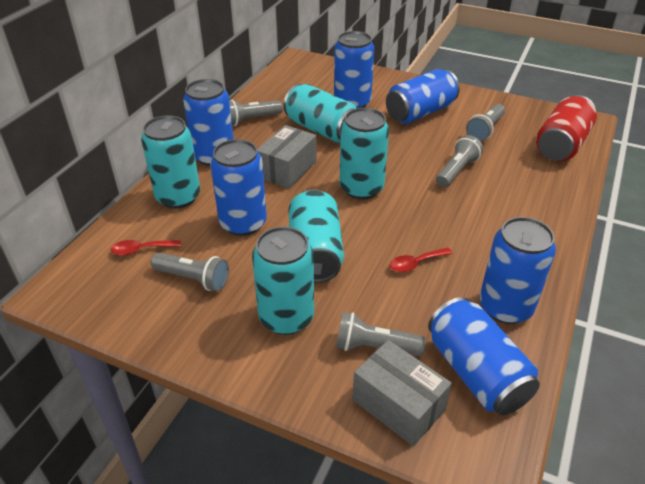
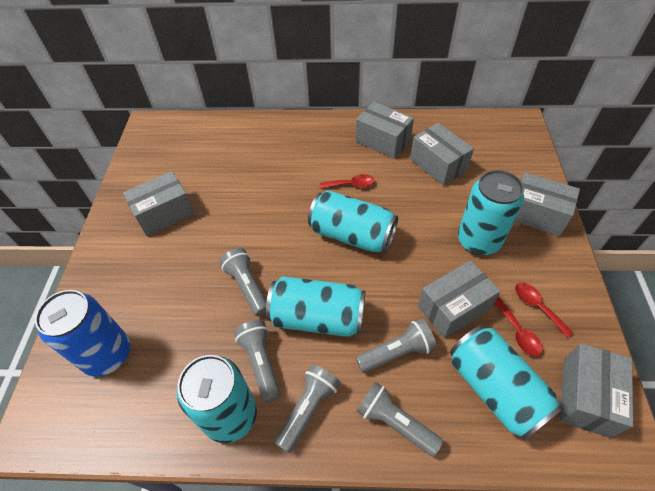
blue can: 6 -> 1
grey box: 2 -> 6
red can: 1 -> 0
red spoon: 2 -> 3

